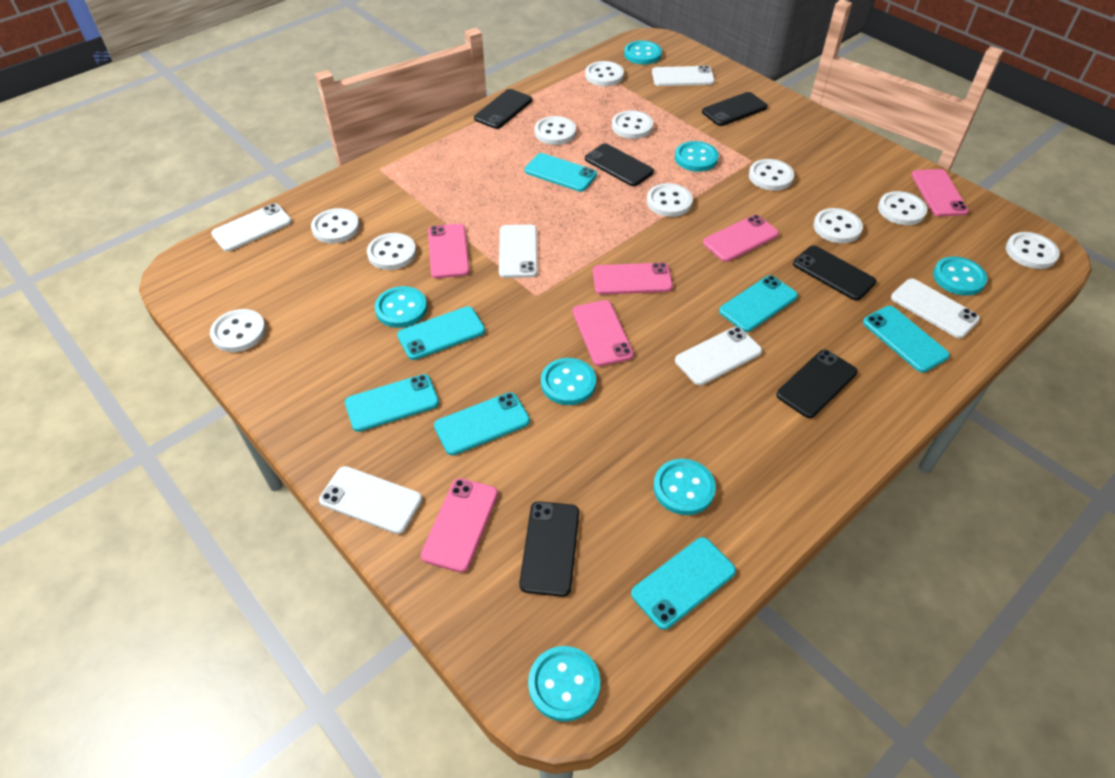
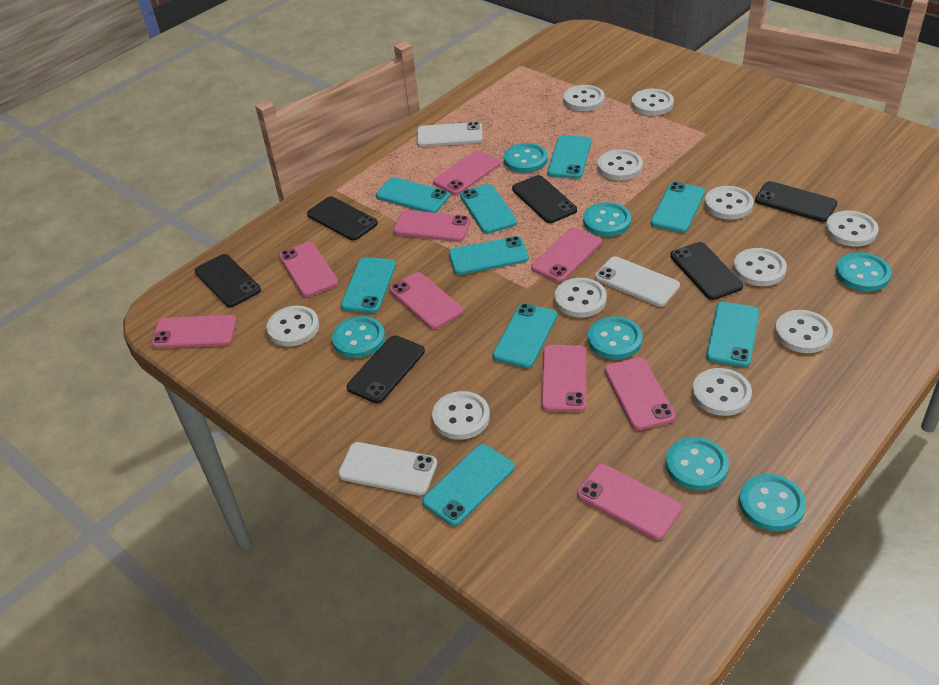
pink phone: 6 -> 9
turquoise phone: 7 -> 9
white phone: 6 -> 3

